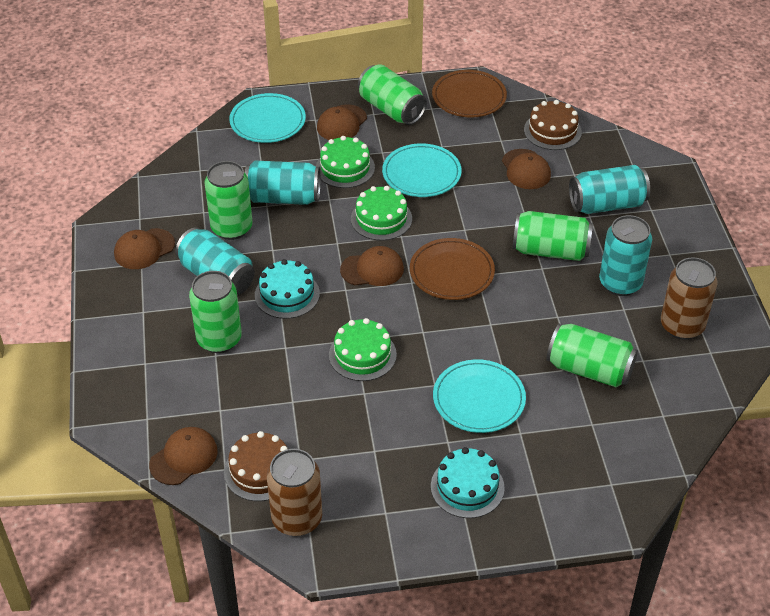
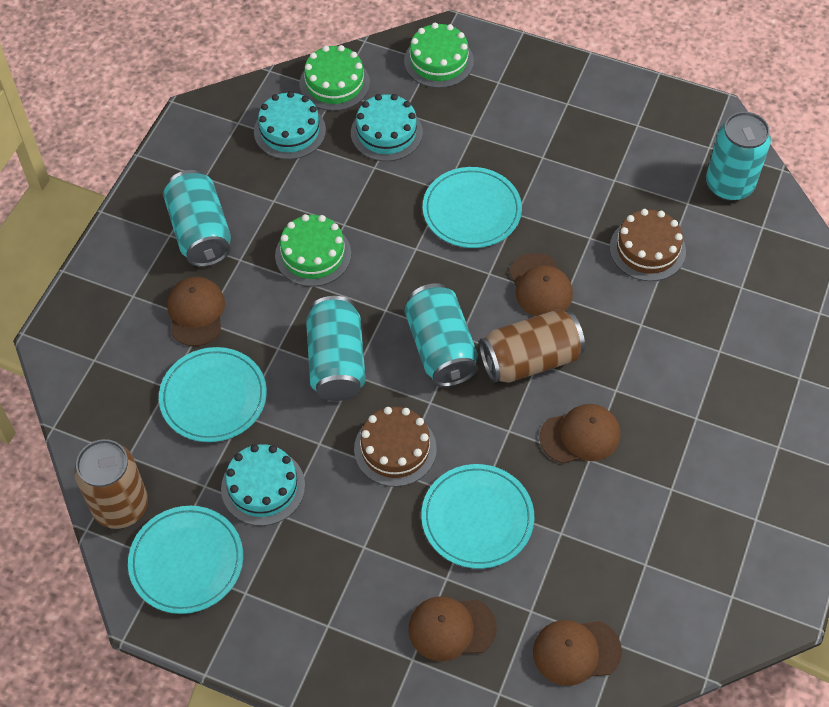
brown plate: 2 -> 0
green can: 5 -> 0
turquoise cake: 2 -> 3
turquoise plate: 3 -> 4

